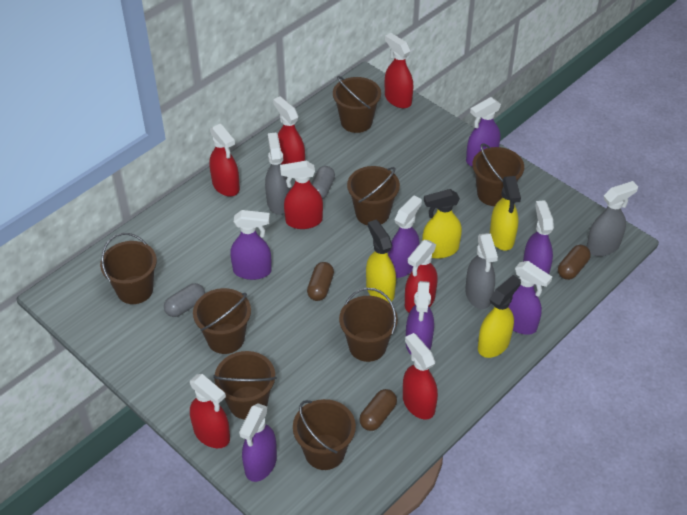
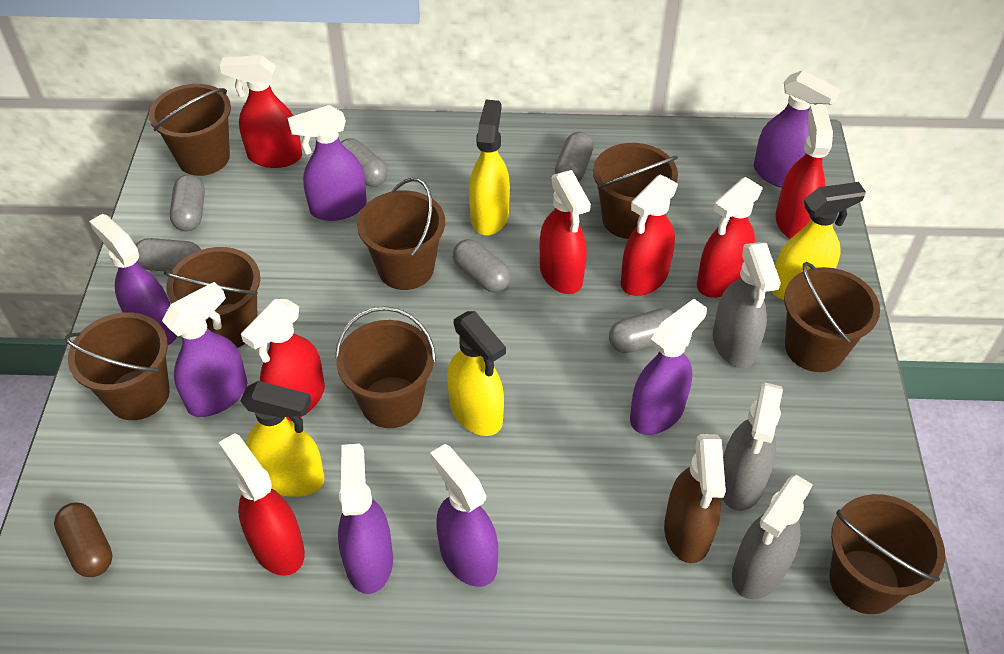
brown capsule: 3 -> 1
brown spray bottle: 0 -> 1
grey capsule: 2 -> 6

